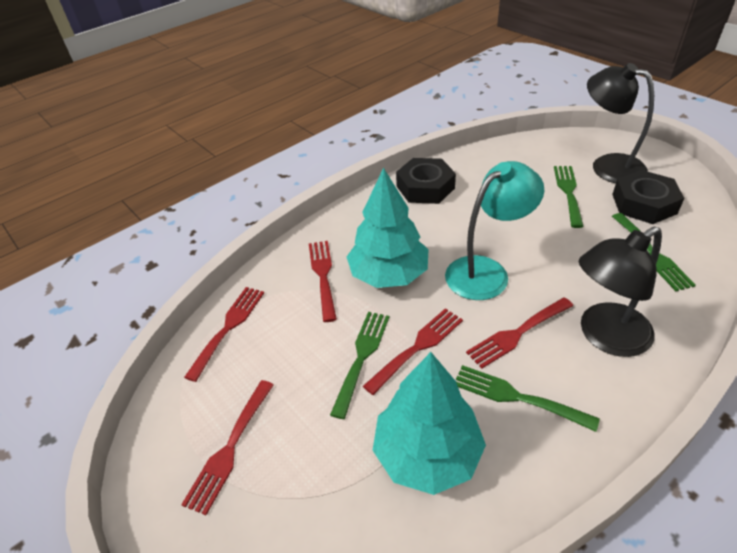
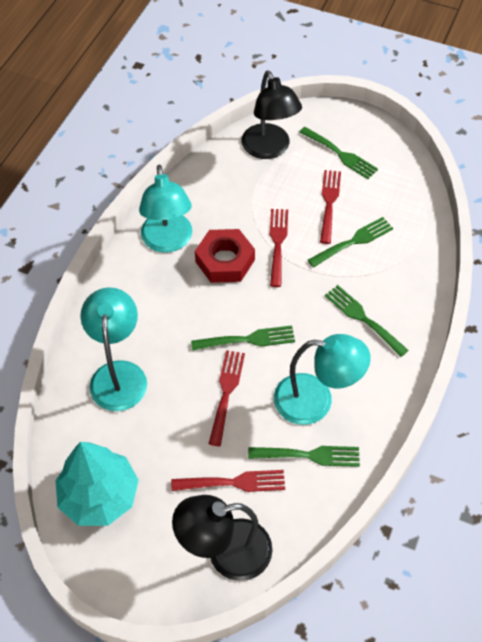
black nut: 2 -> 0
green fork: 4 -> 5
red fork: 5 -> 4
red nut: 0 -> 1
turquoise lamp: 1 -> 3
turquoise tree: 2 -> 1

